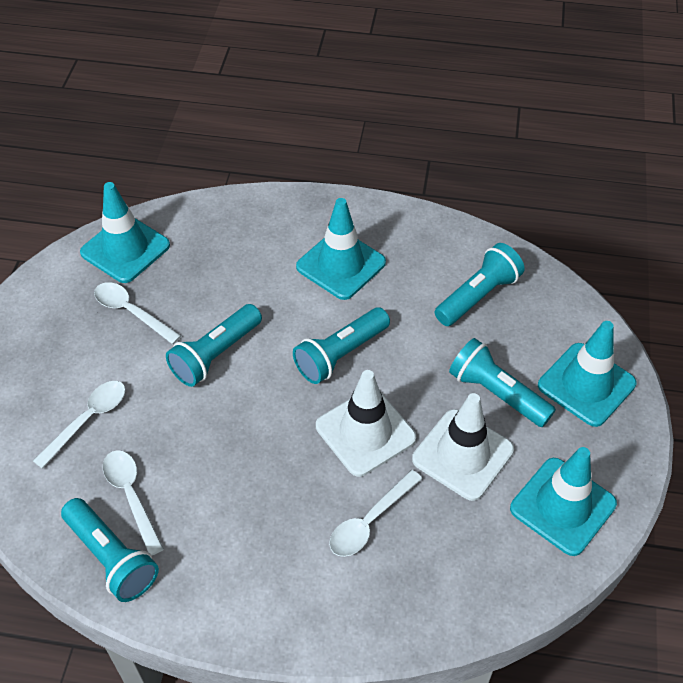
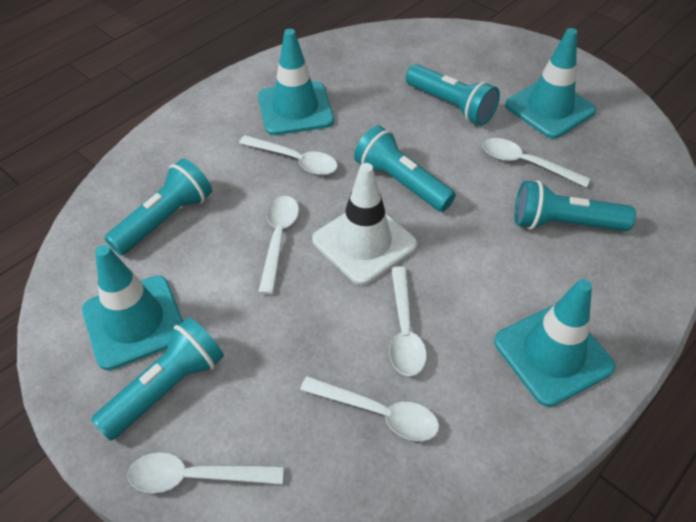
white spoon: 4 -> 6
white traffic cone: 2 -> 1

